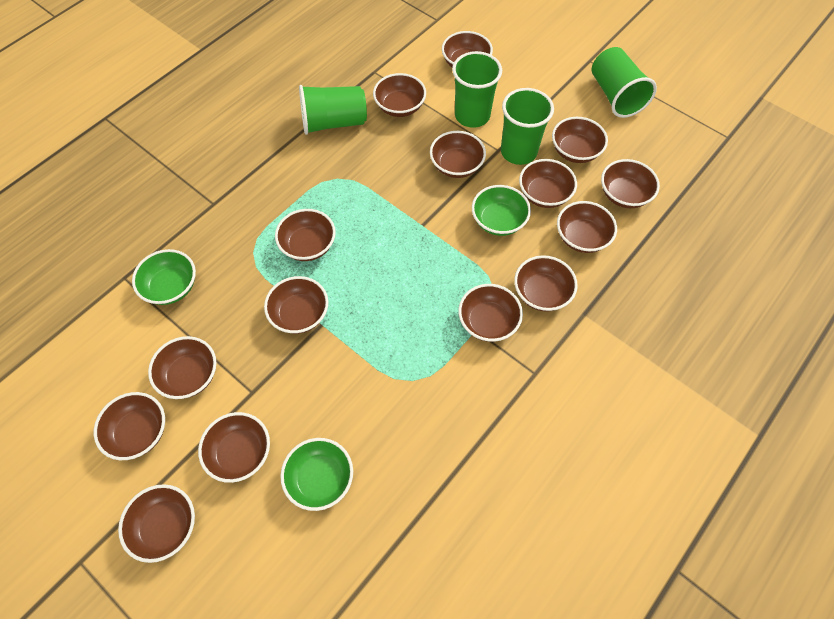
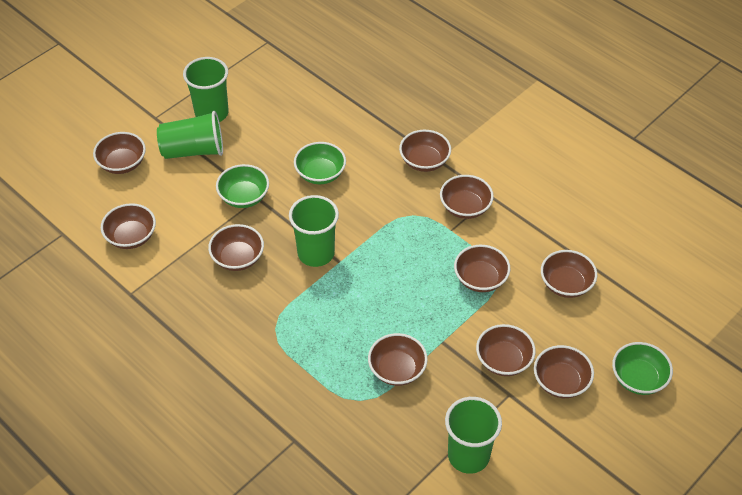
brown bowl: 15 -> 10

